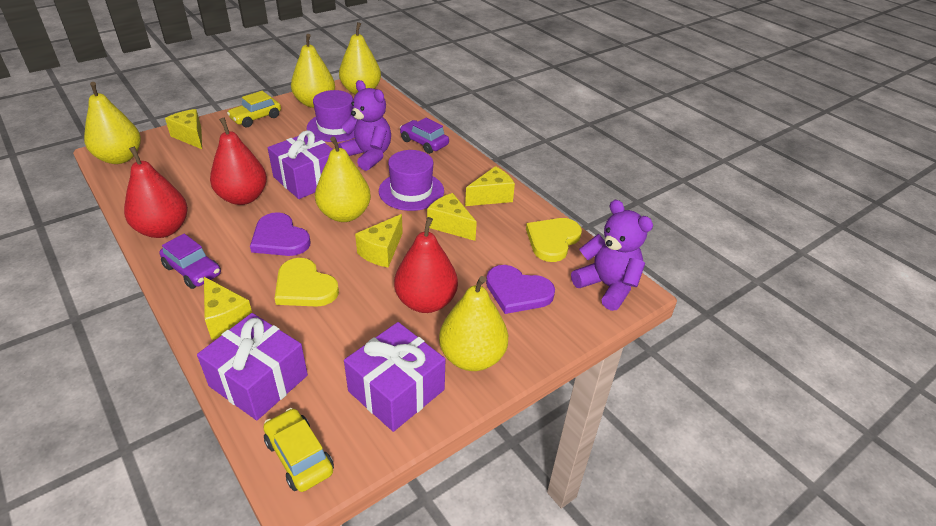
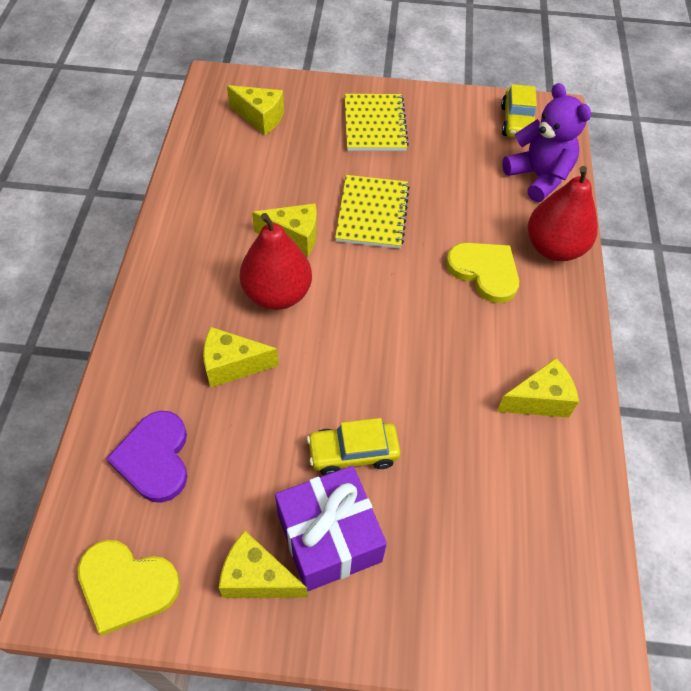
purple car: 2 -> 0
purple gift: 3 -> 1
purple hat: 2 -> 0
purple heart: 2 -> 1
purple teddy bear: 2 -> 1
red pear: 3 -> 2
yellow notebook: 0 -> 2
yellow pear: 5 -> 0

